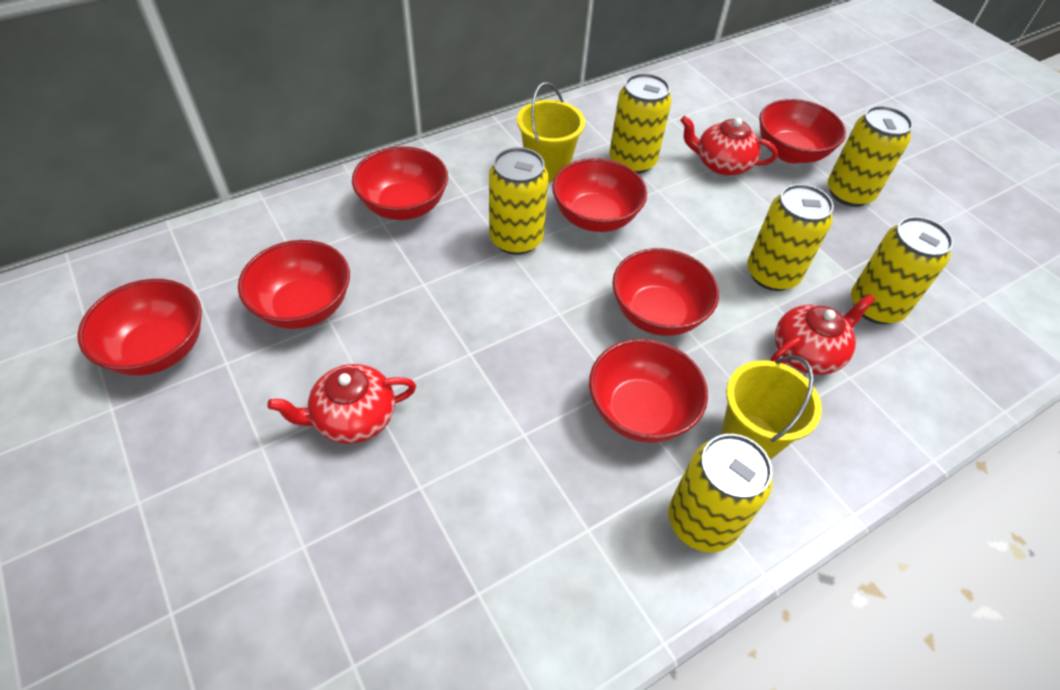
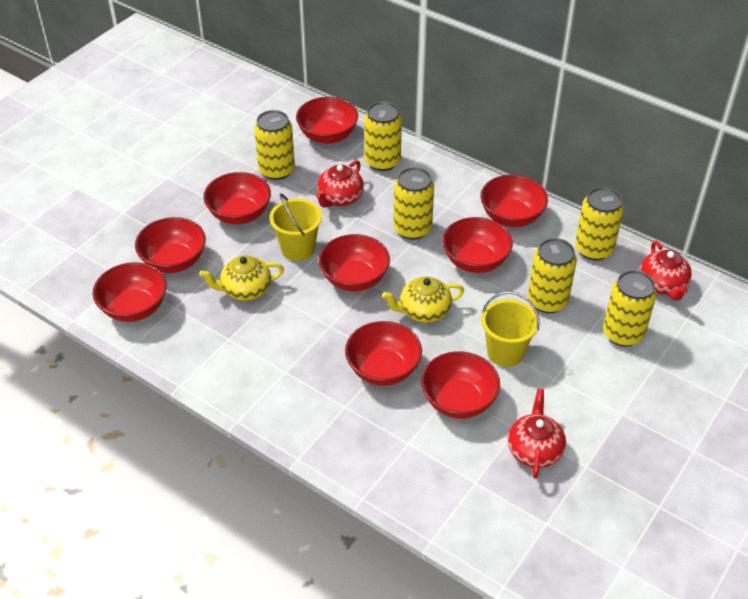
red bowl: 7 -> 9
yellow teapot: 0 -> 2

